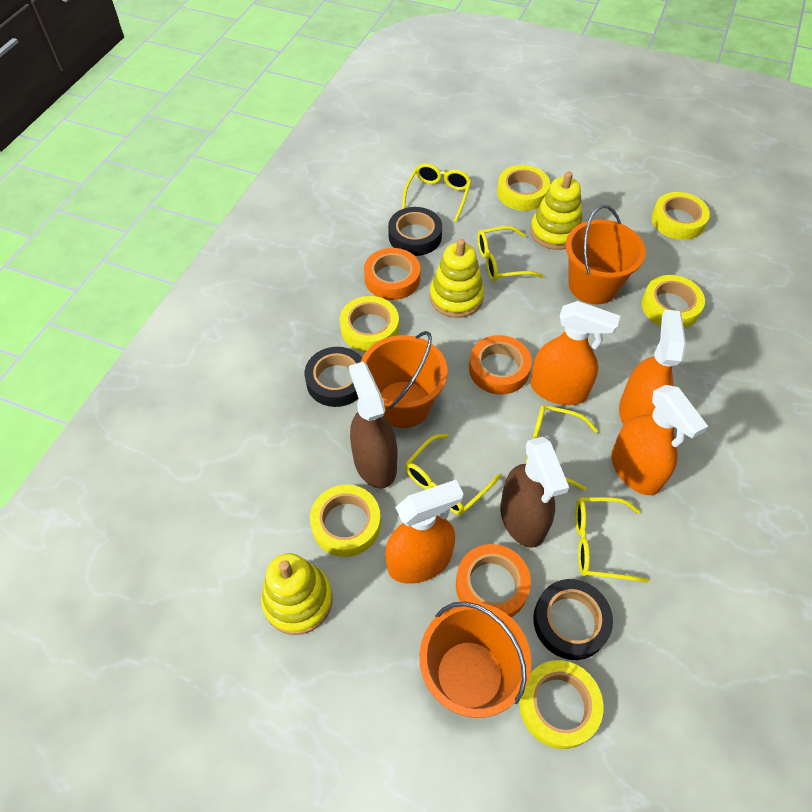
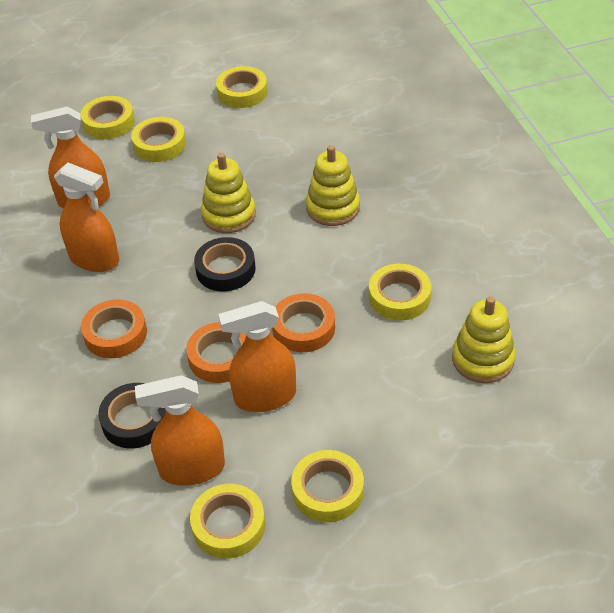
black tape: 3 -> 2
brown spray bottle: 2 -> 0
orange bucket: 3 -> 0
yellow glasses: 5 -> 0

